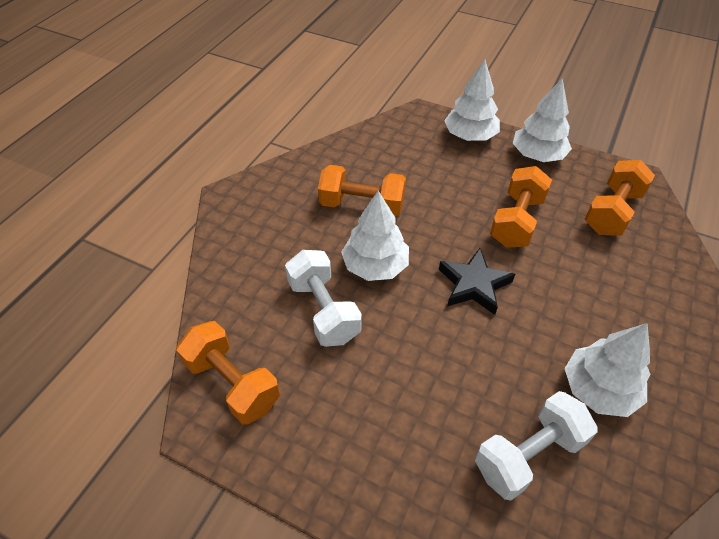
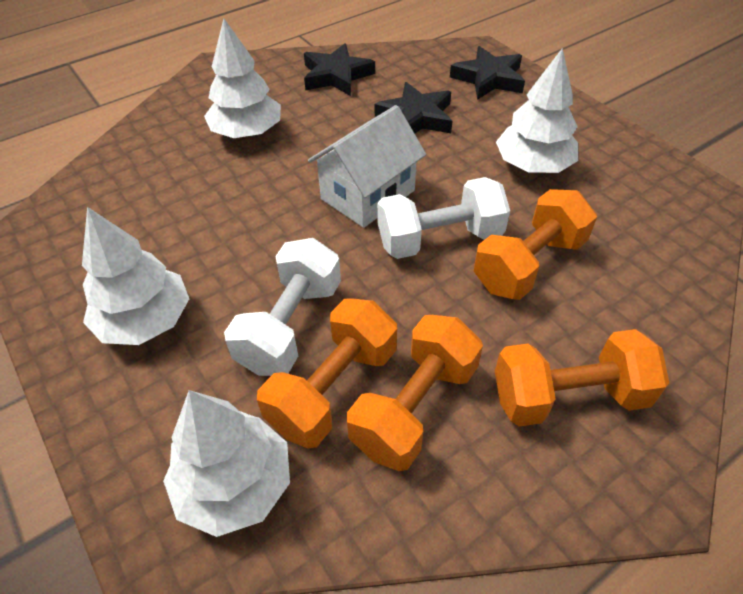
black star: 1 -> 3
white house: 0 -> 1

